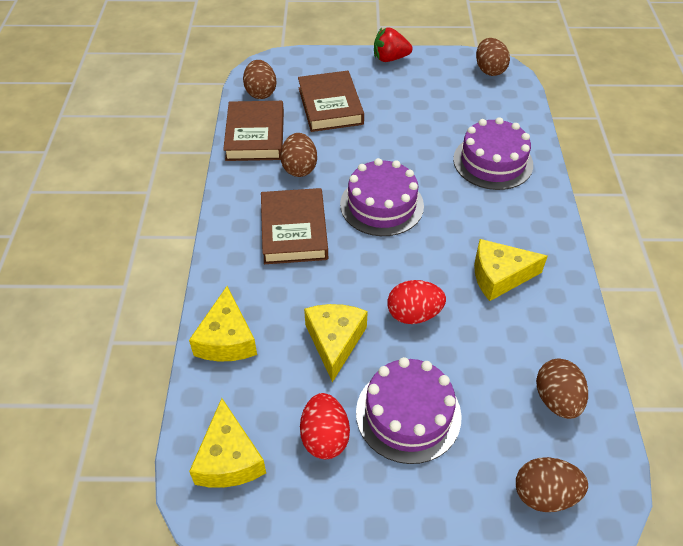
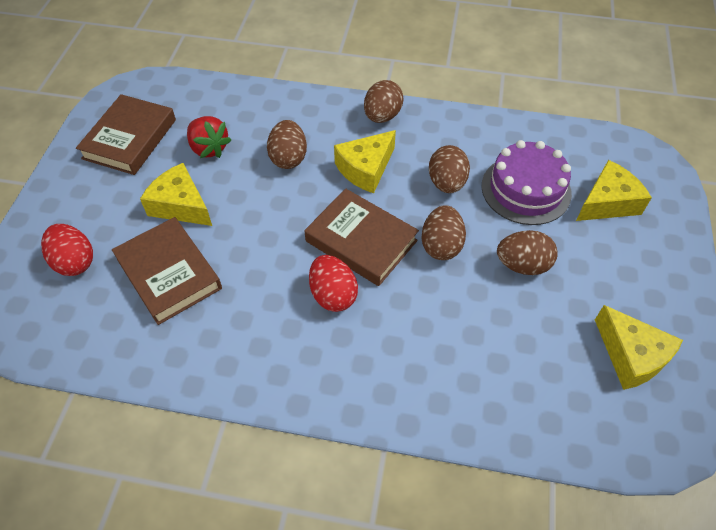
purple cake: 3 -> 1

